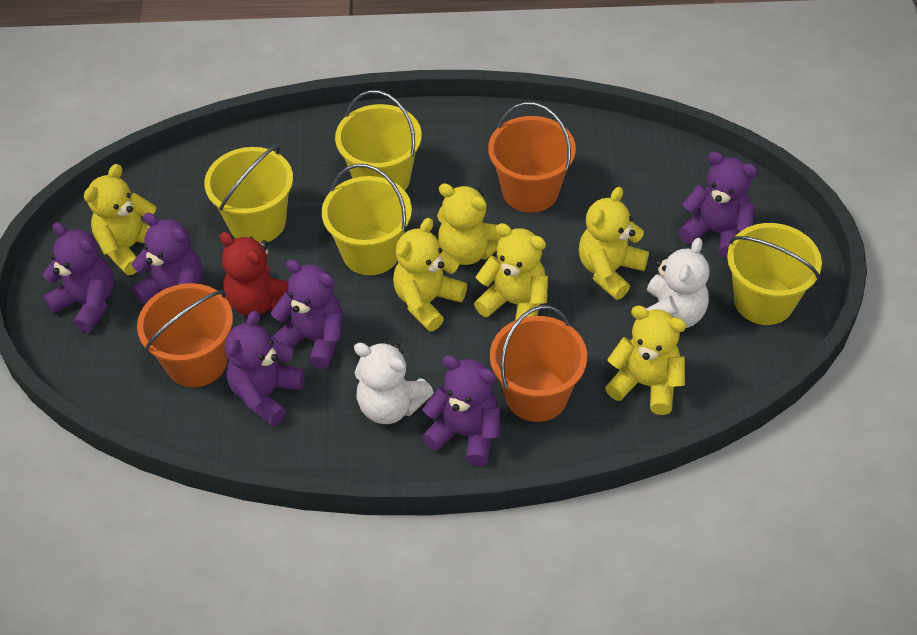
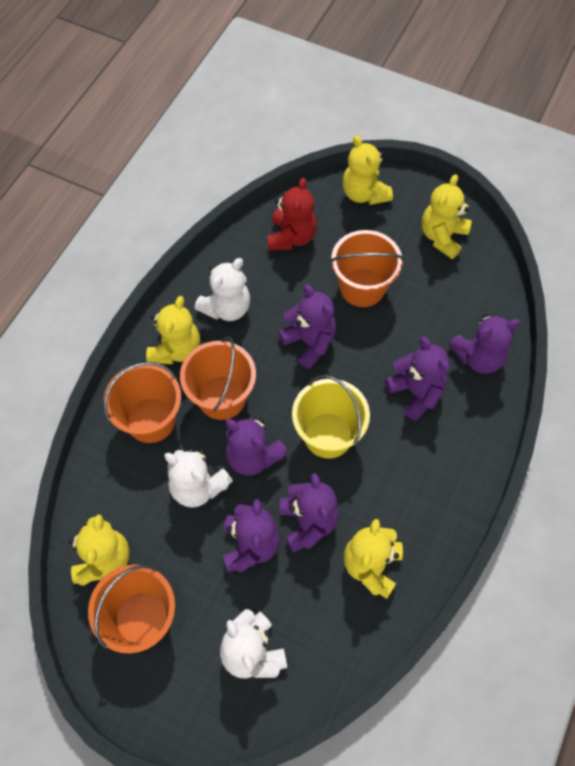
orange bucket: 3 -> 4
white teddy bear: 2 -> 3
yellow bucket: 4 -> 1
yellow teddy bear: 6 -> 5

